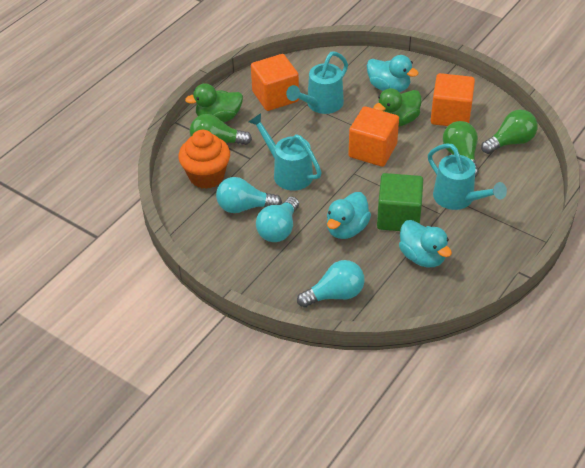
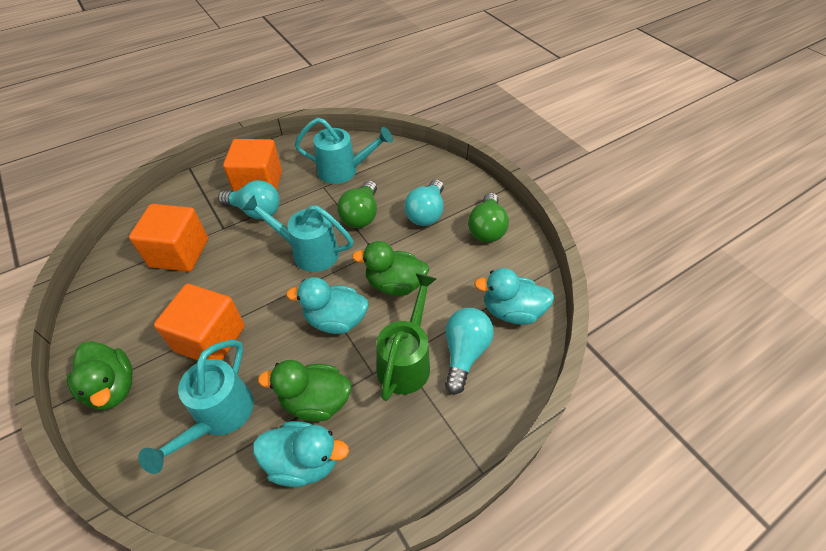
green cube: 1 -> 0
green duck: 2 -> 3
green light bulb: 3 -> 2
green watering can: 0 -> 1
orange cupcake: 1 -> 0

